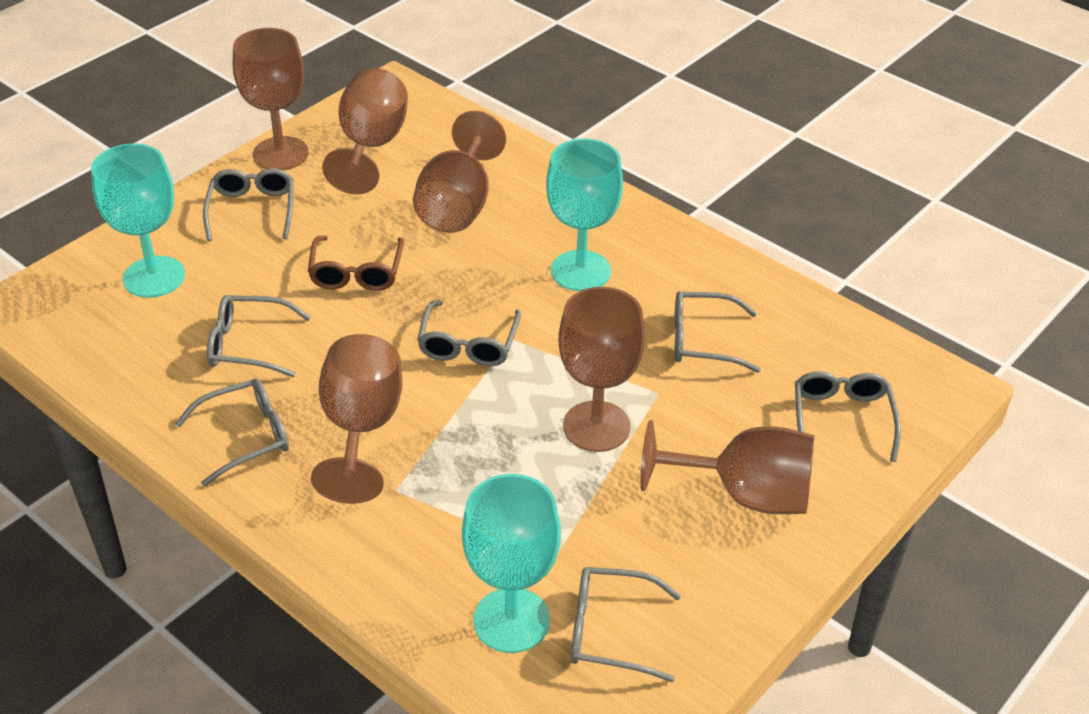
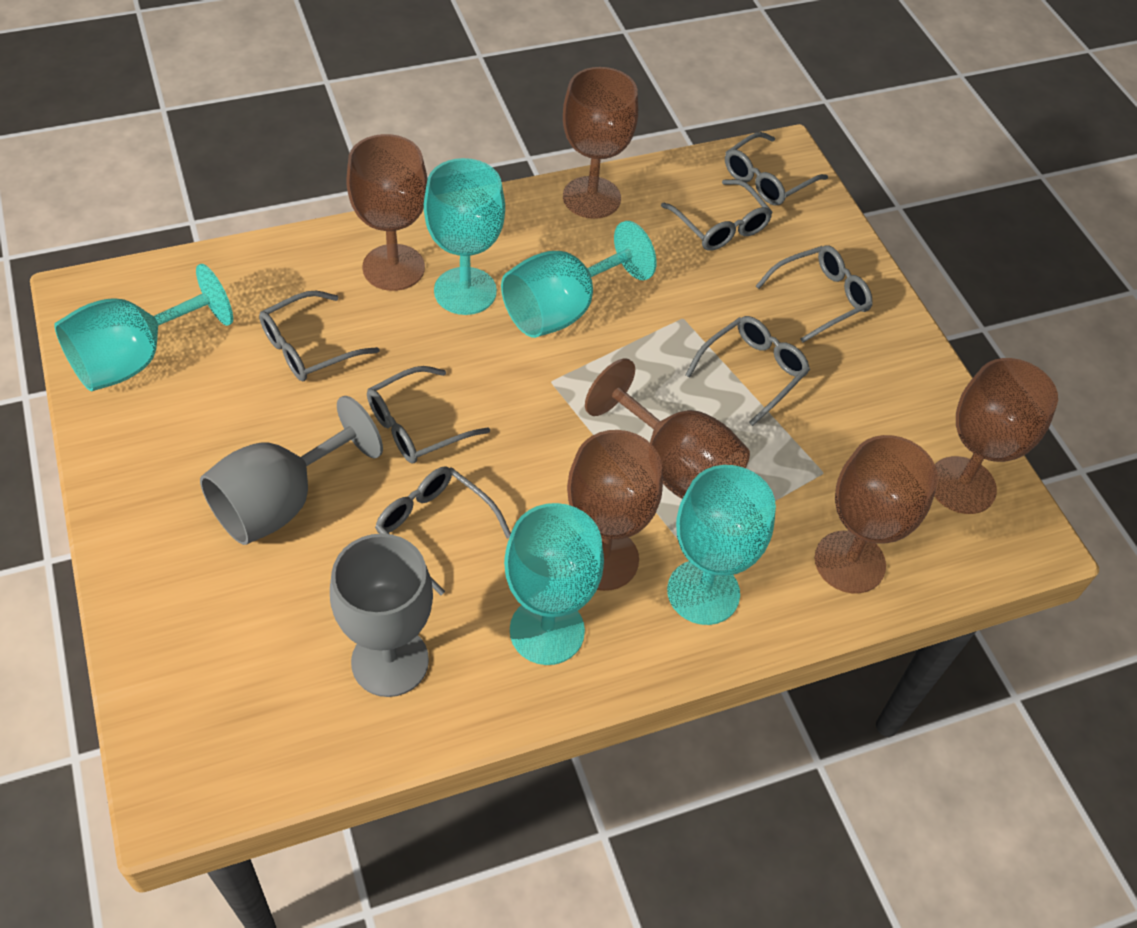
brown glasses: 1 -> 0
grey goblet: 0 -> 2
turquoise goblet: 3 -> 5

